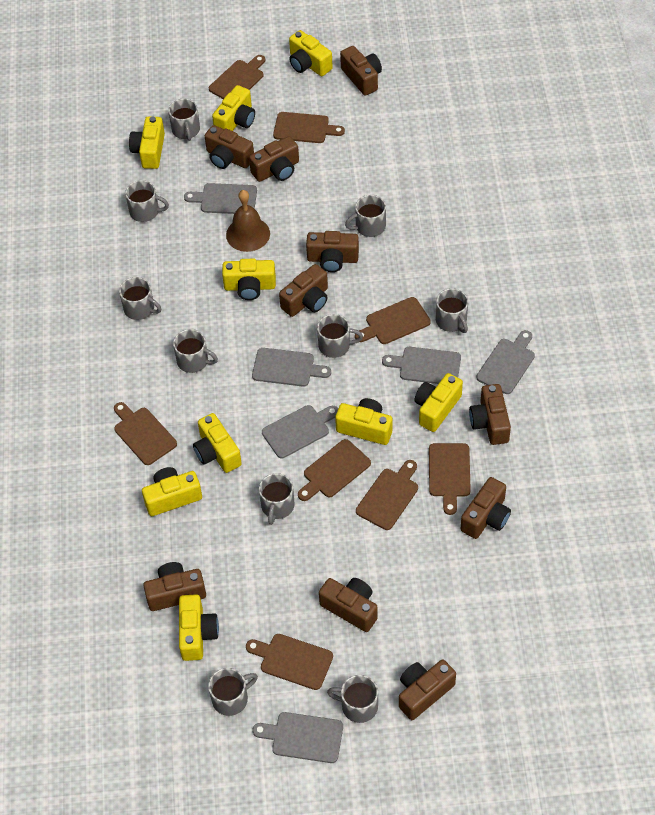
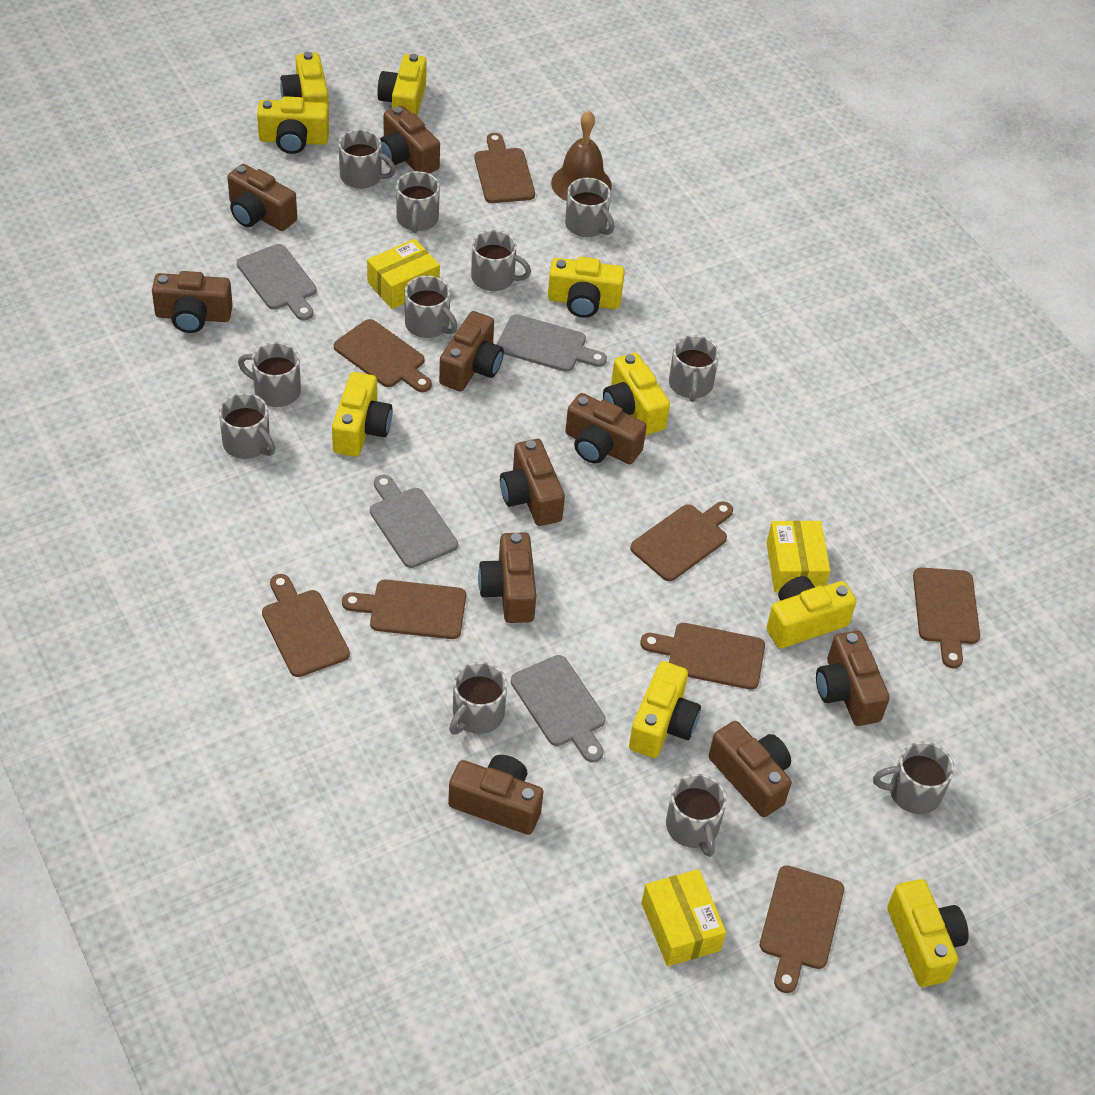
grey cutting board: 6 -> 4
grey mug: 10 -> 11
yellow box: 0 -> 3

